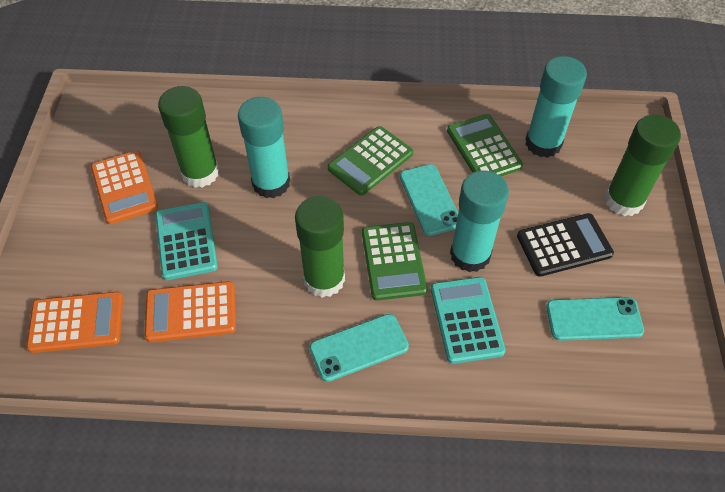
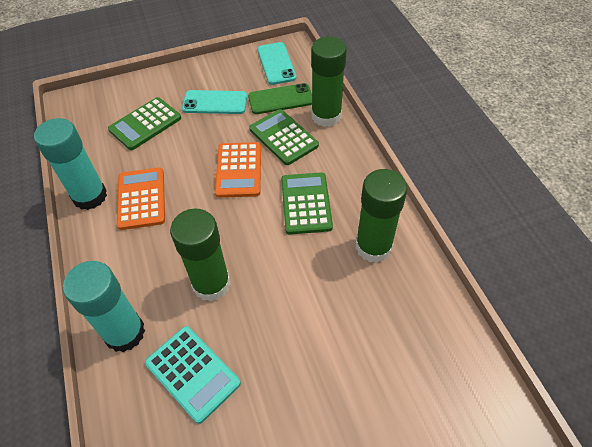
black calculator: 1 -> 0
green phone: 0 -> 1
orange calculator: 3 -> 2
turquoise calculator: 2 -> 1
turquoise glue stick: 3 -> 2
turquoise phone: 3 -> 2

